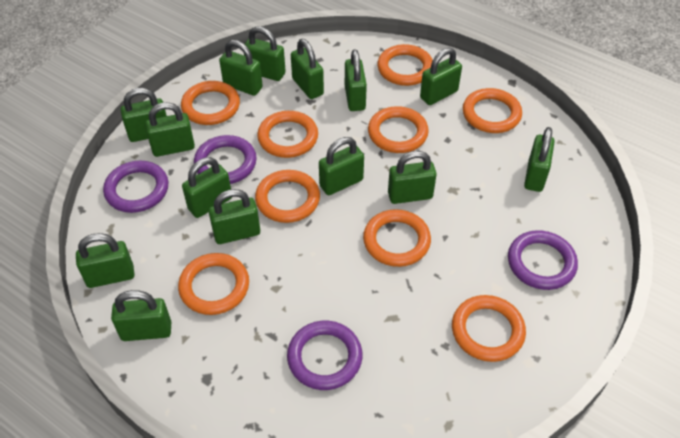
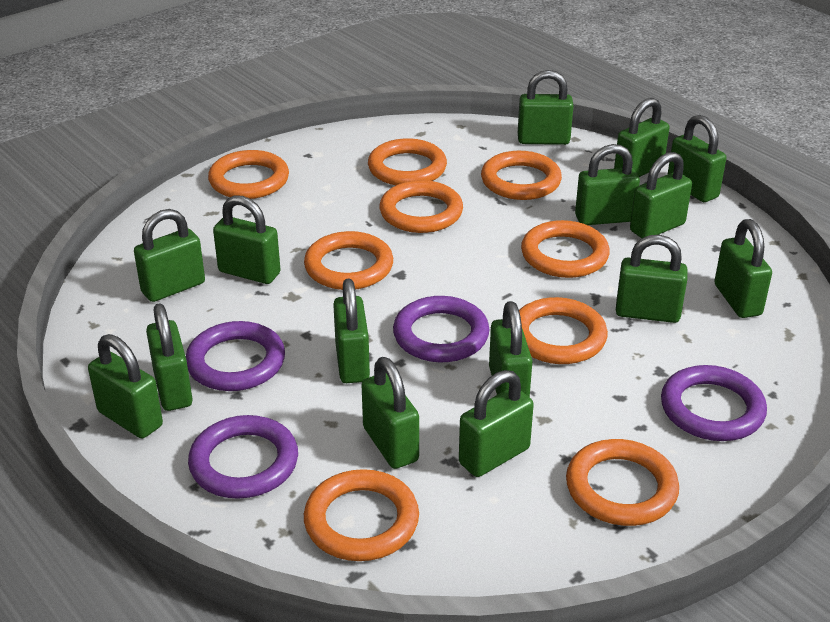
green padlock: 14 -> 15

